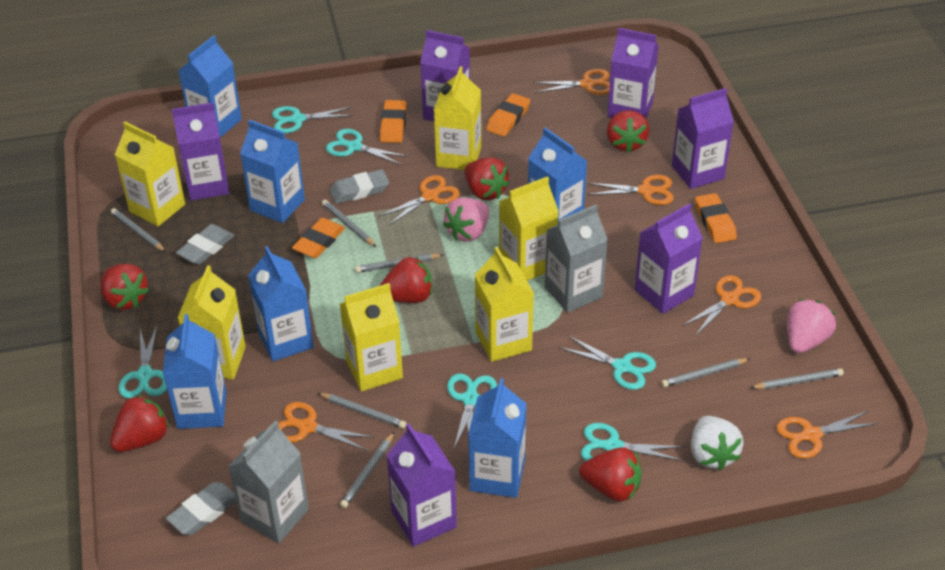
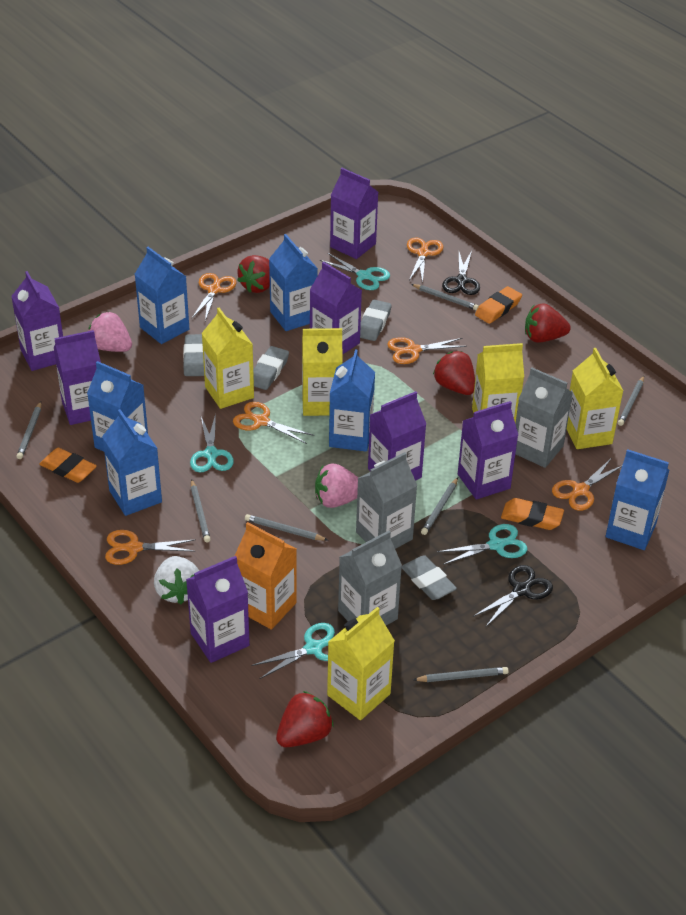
black scissors: 0 -> 2
grey carton: 2 -> 3
grey eraser: 3 -> 4
orange carton: 0 -> 1
orange eraser: 4 -> 3
purple carton: 6 -> 7
red strawberry: 6 -> 4
turquoise scissors: 6 -> 4
yellow carton: 6 -> 5

